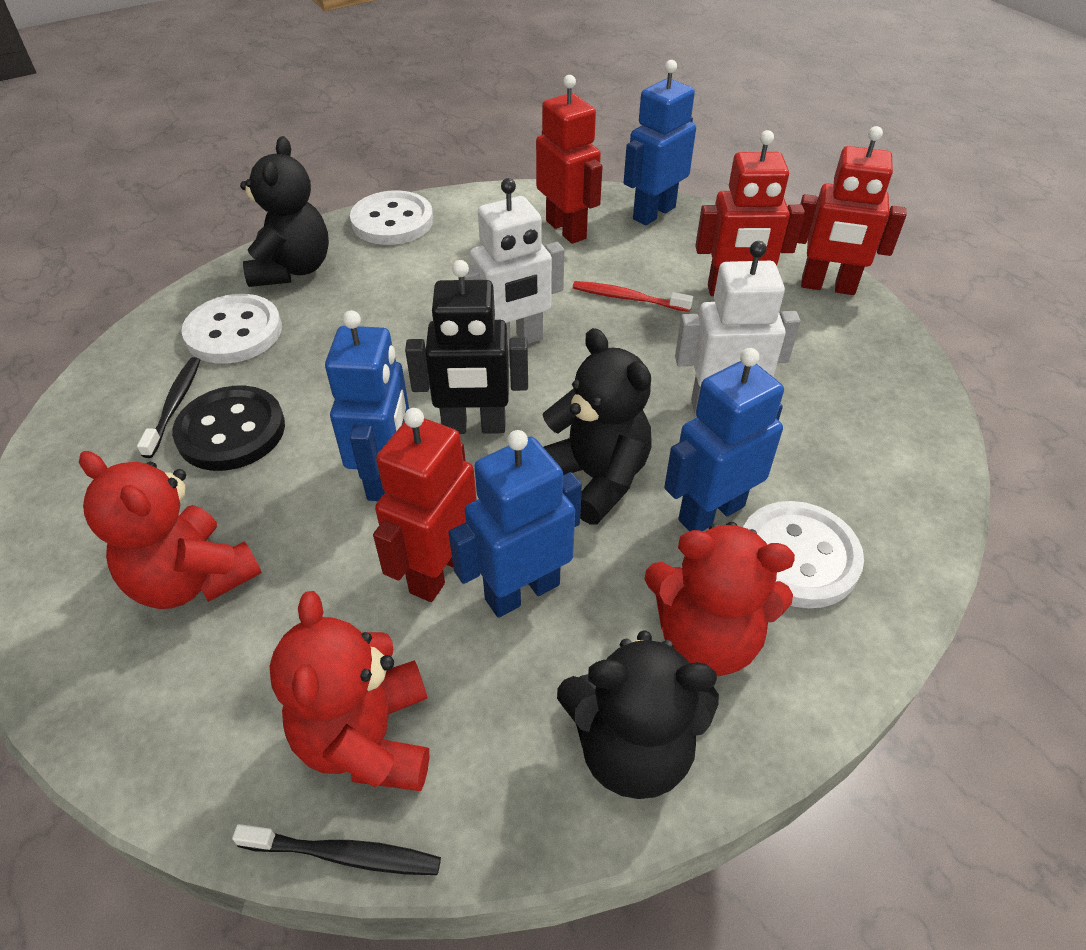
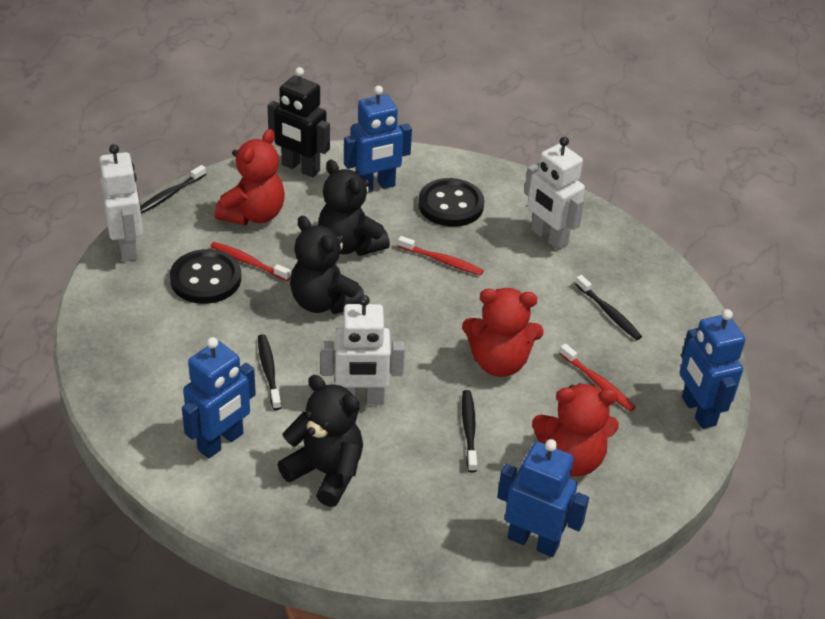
black button: 1 -> 2
black toothbrush: 2 -> 4
red robot: 4 -> 0
red toothbrush: 1 -> 3
white button: 3 -> 0
white robot: 2 -> 3

